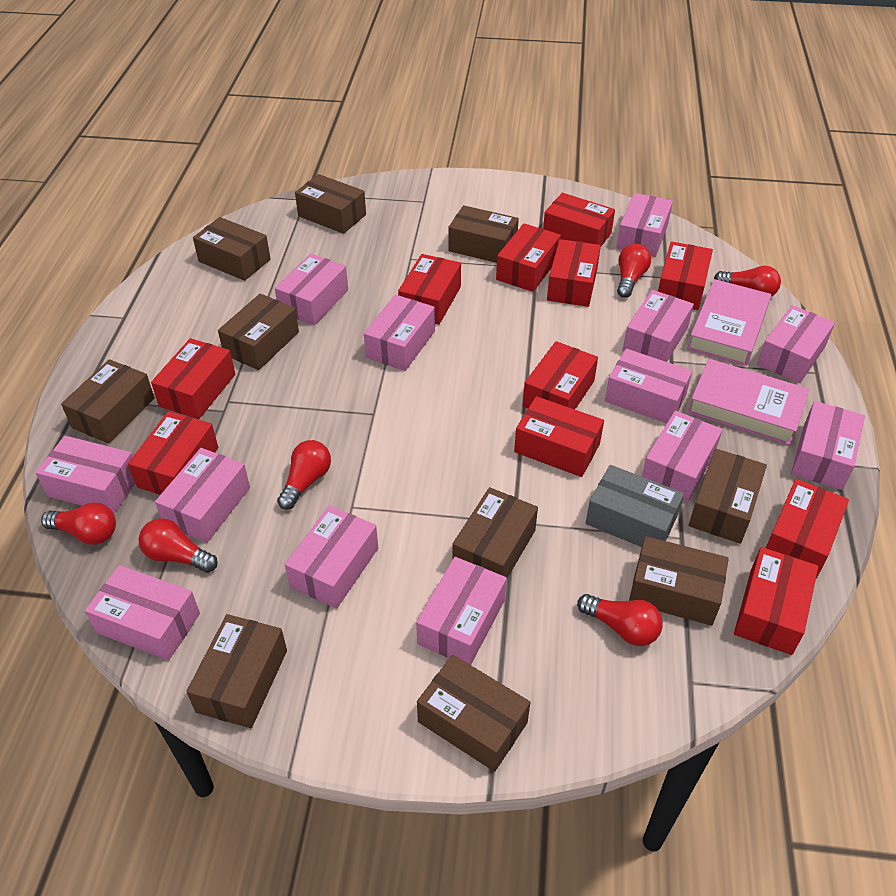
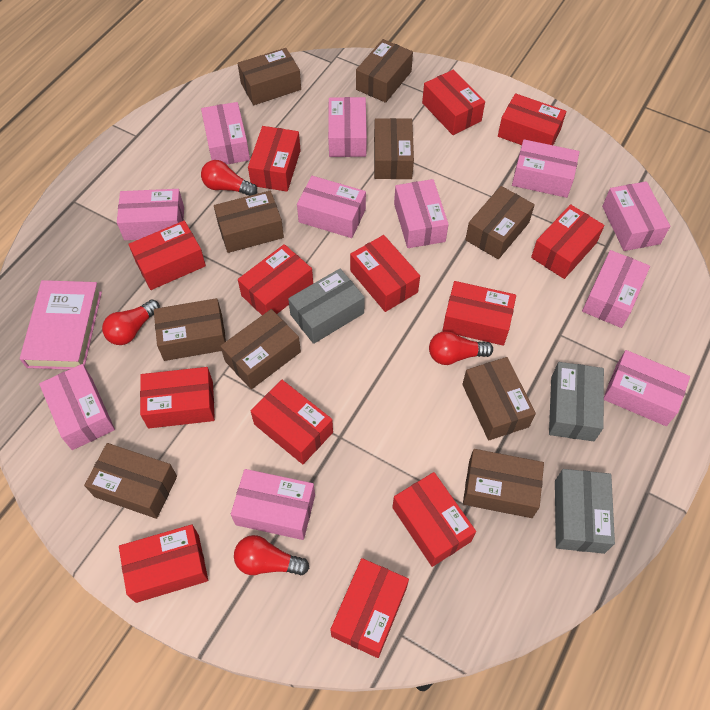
grey box: 1 -> 3
pink book: 2 -> 1
pink box: 13 -> 11
red box: 11 -> 13
red light bulb: 6 -> 4

